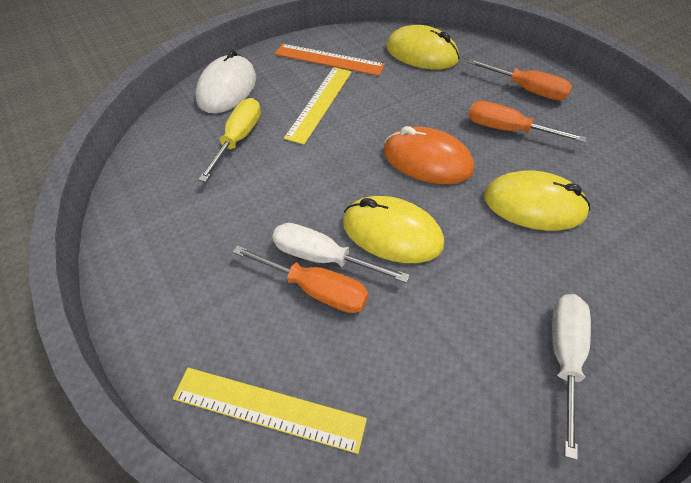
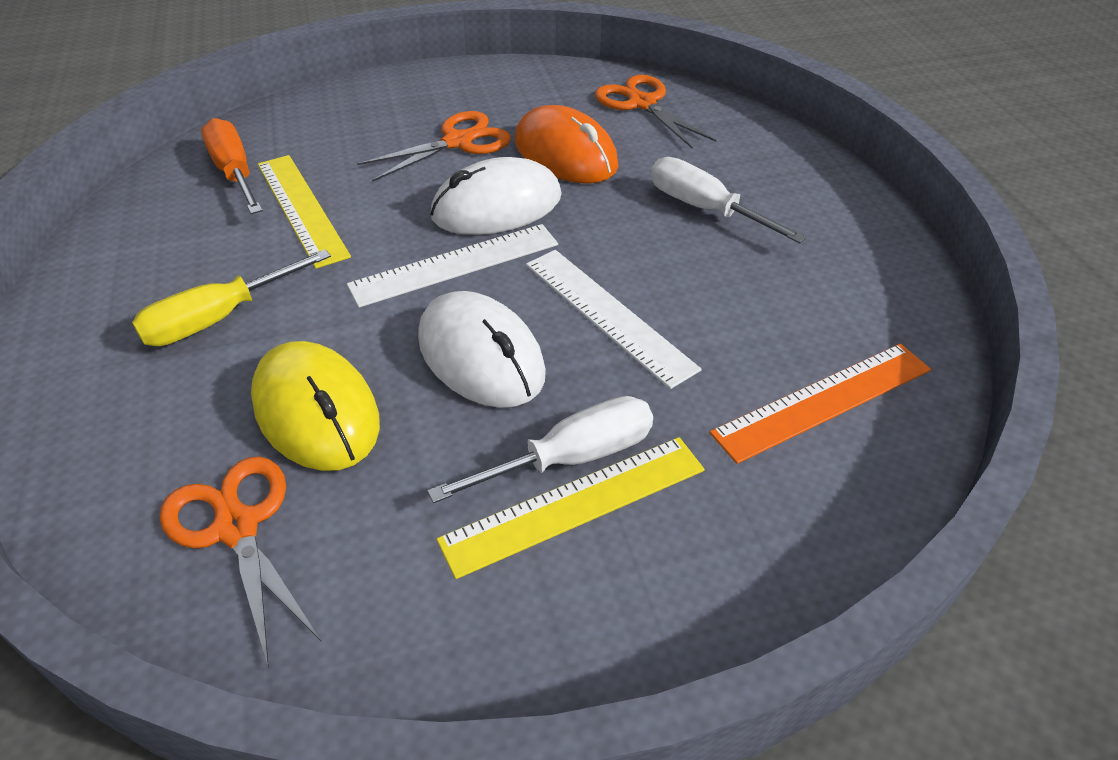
orange scissors: 0 -> 3
orange screwdriver: 3 -> 1
white mouse: 1 -> 2
white ruler: 0 -> 2
yellow mouse: 3 -> 1

